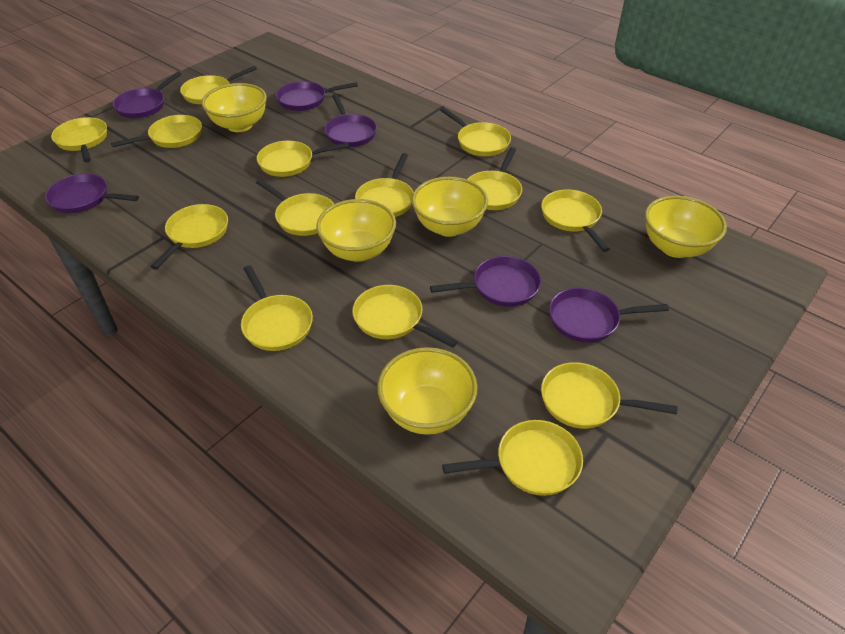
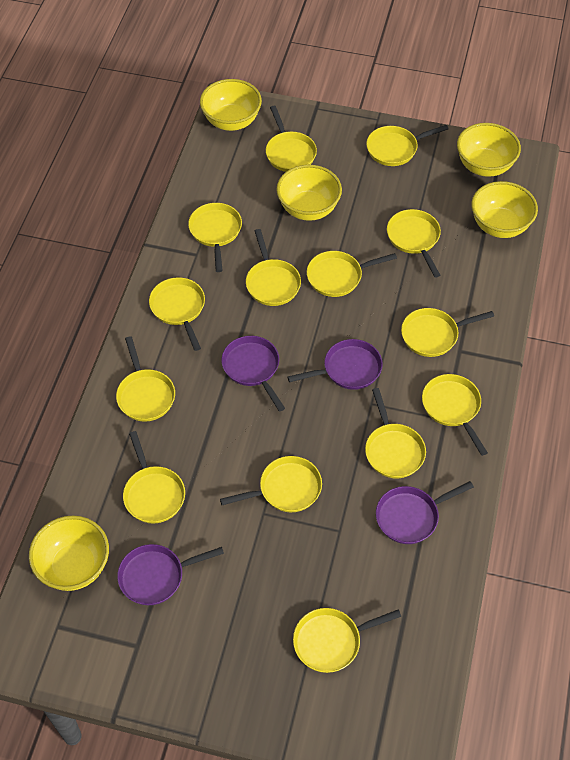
purple pan: 6 -> 4

